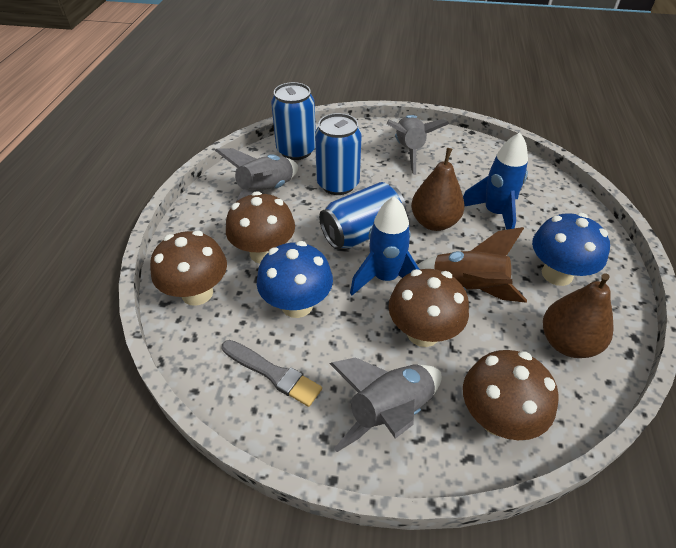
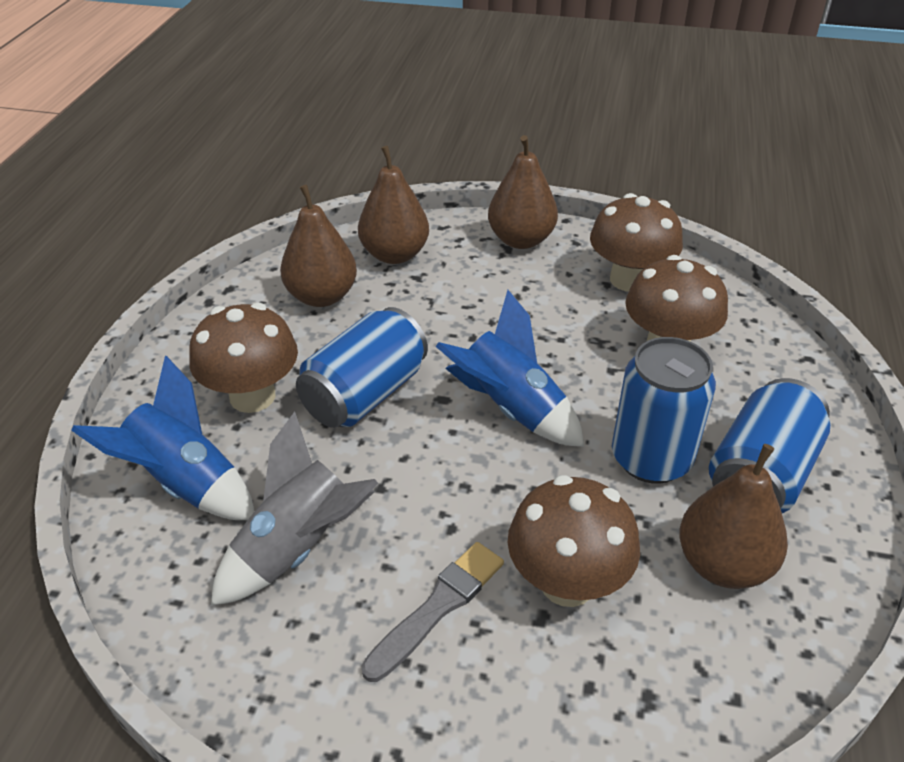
blue mushroom: 2 -> 0
brown pear: 2 -> 4
brown rocket: 1 -> 0
grey rocket: 3 -> 1

